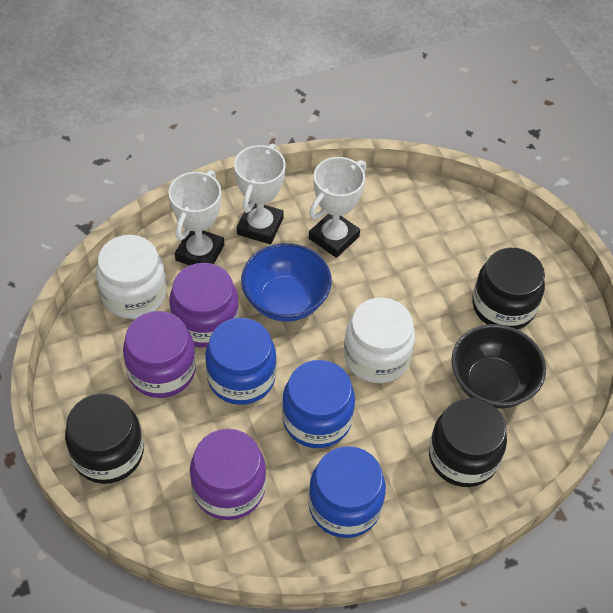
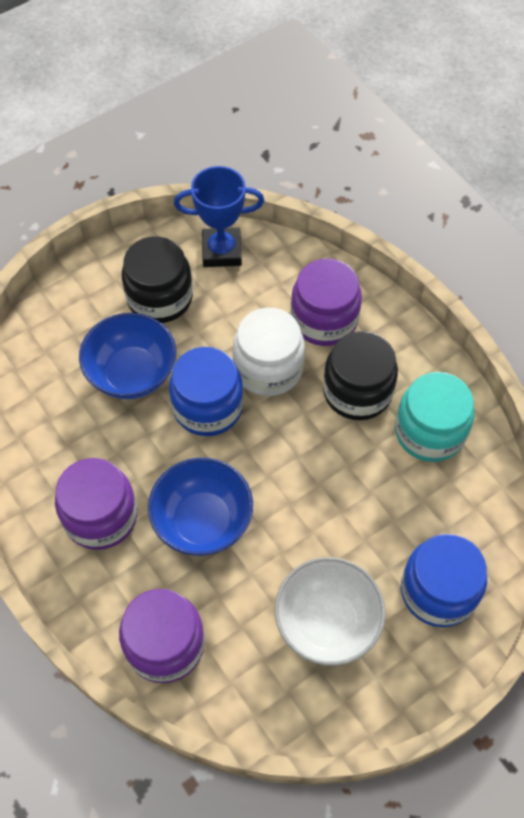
black bowl: 1 -> 0
black jar: 3 -> 2
blue bowl: 1 -> 2
blue jar: 3 -> 2
blue trophy: 0 -> 1
turquoise jar: 0 -> 1
white bowl: 0 -> 1
white jar: 2 -> 1
white trophy: 3 -> 0

